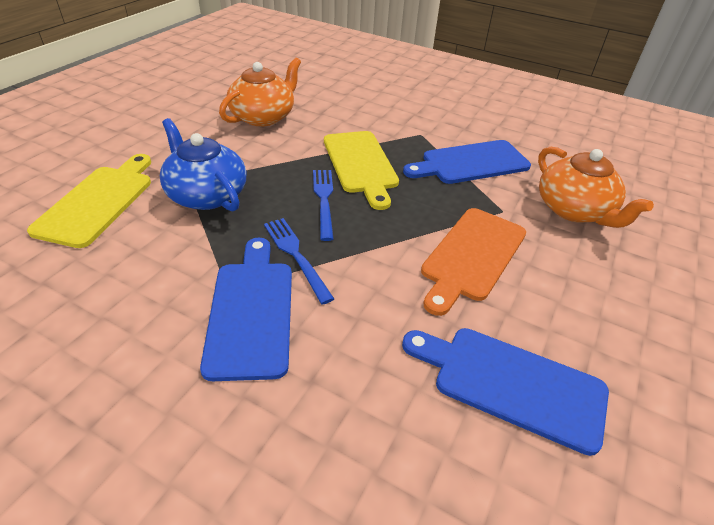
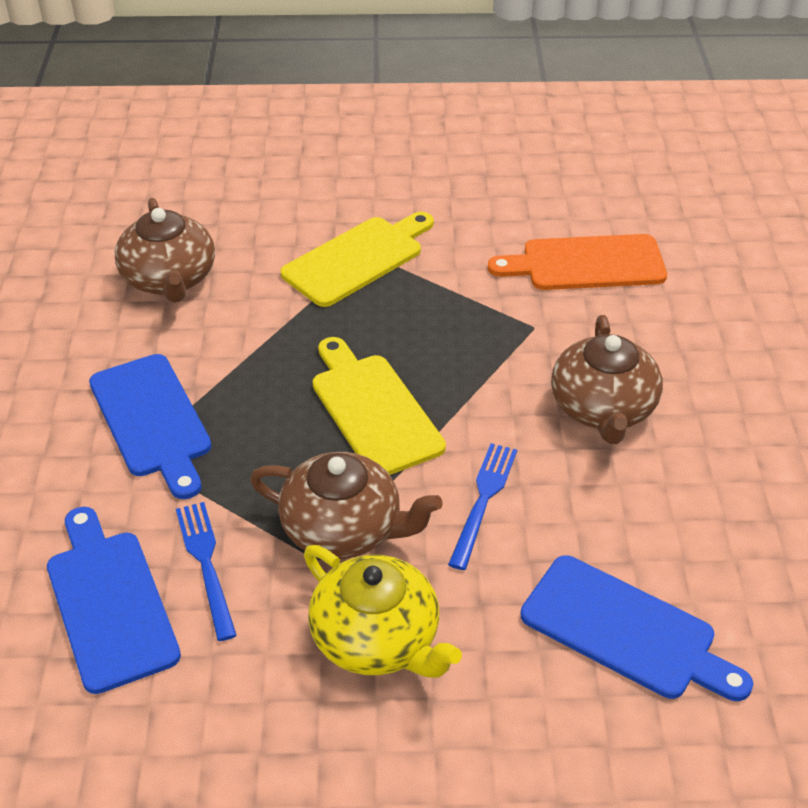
blue teapot: 1 -> 0
brown teapot: 0 -> 3
orange teapot: 2 -> 0
yellow teapot: 0 -> 1

